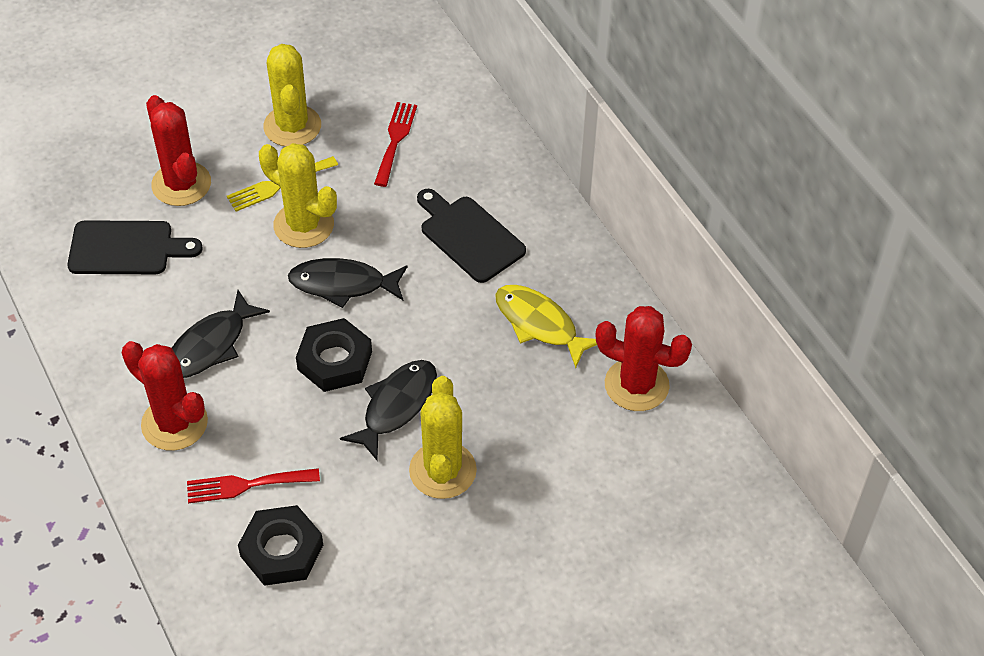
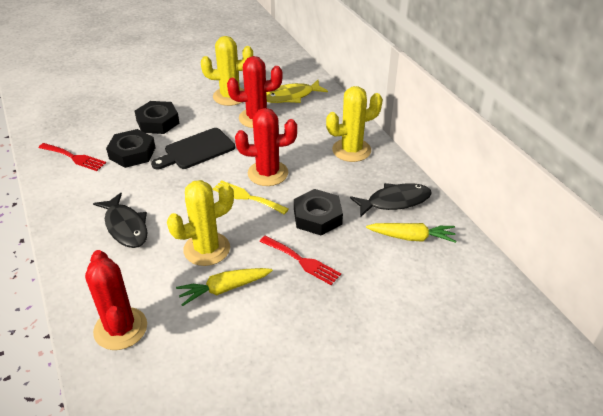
black cutting board: 2 -> 1
black fish: 3 -> 2
black nut: 2 -> 3
yellow carrot: 0 -> 2

